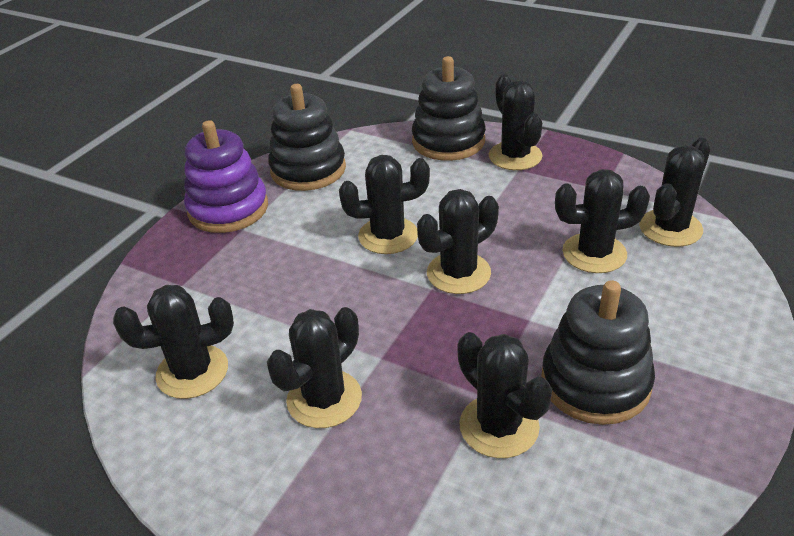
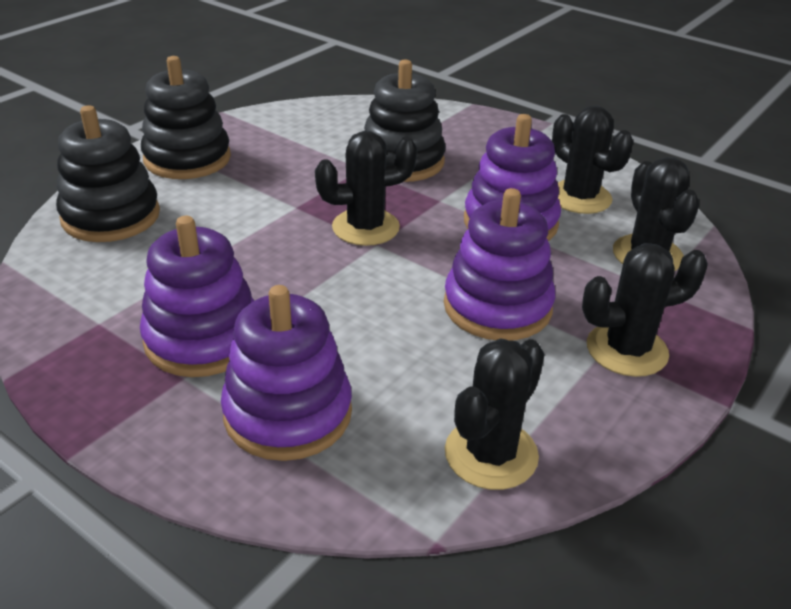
black cactus: 8 -> 5
purple stacking toy: 1 -> 4

